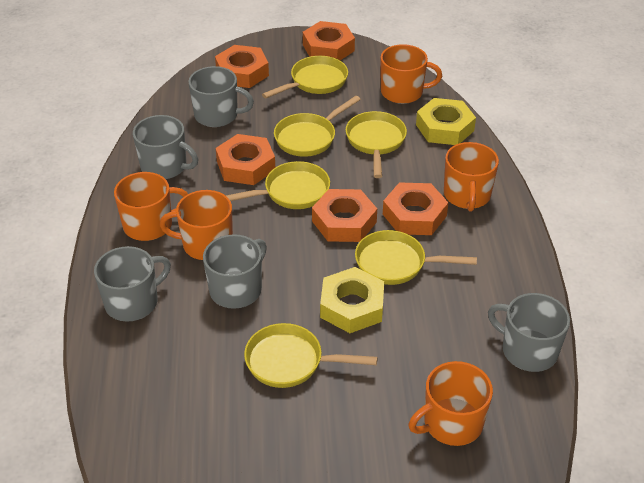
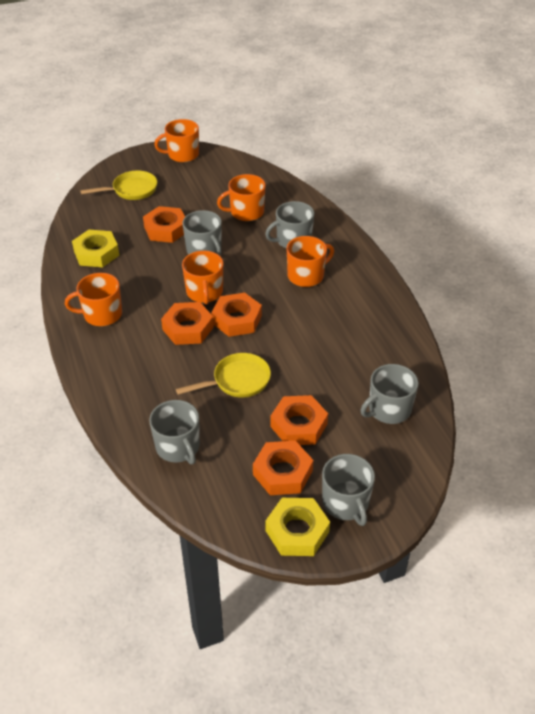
yellow pan: 6 -> 2

